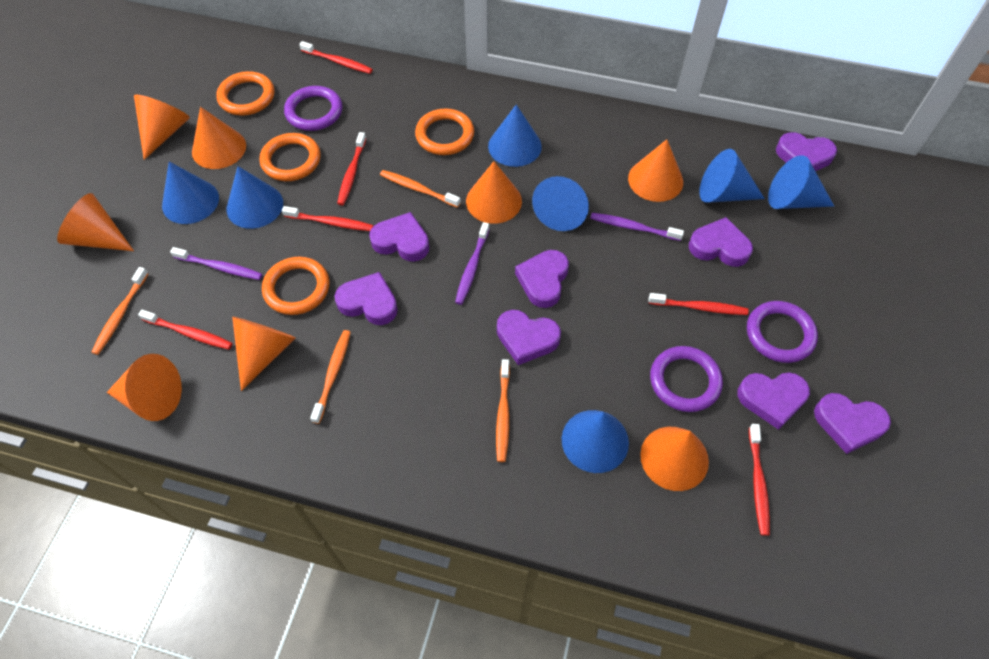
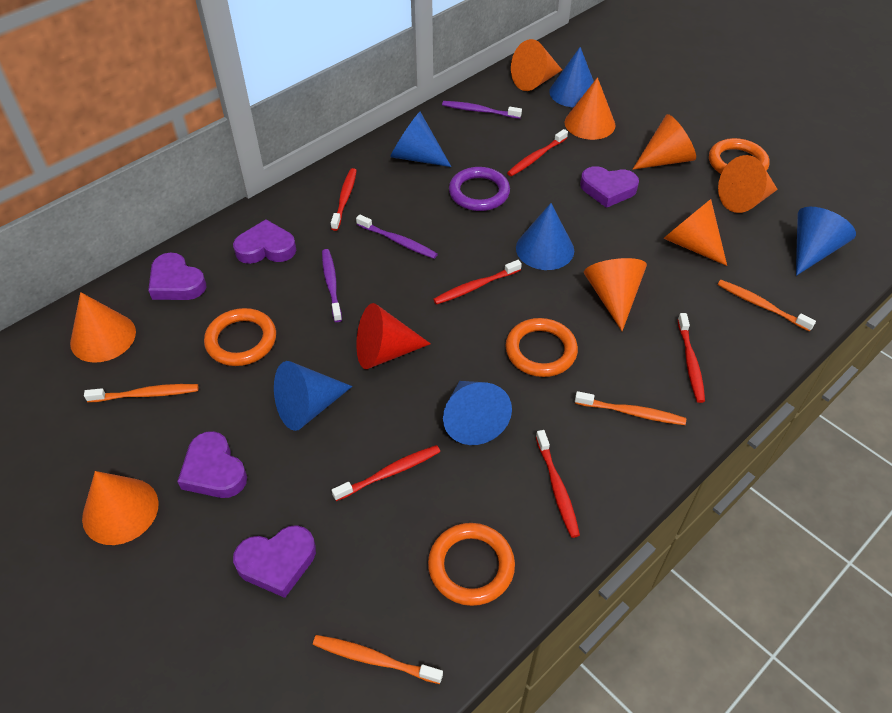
blue cone: 7 -> 6
purple heart: 8 -> 5
purple ring: 3 -> 1
red cone: 0 -> 1

